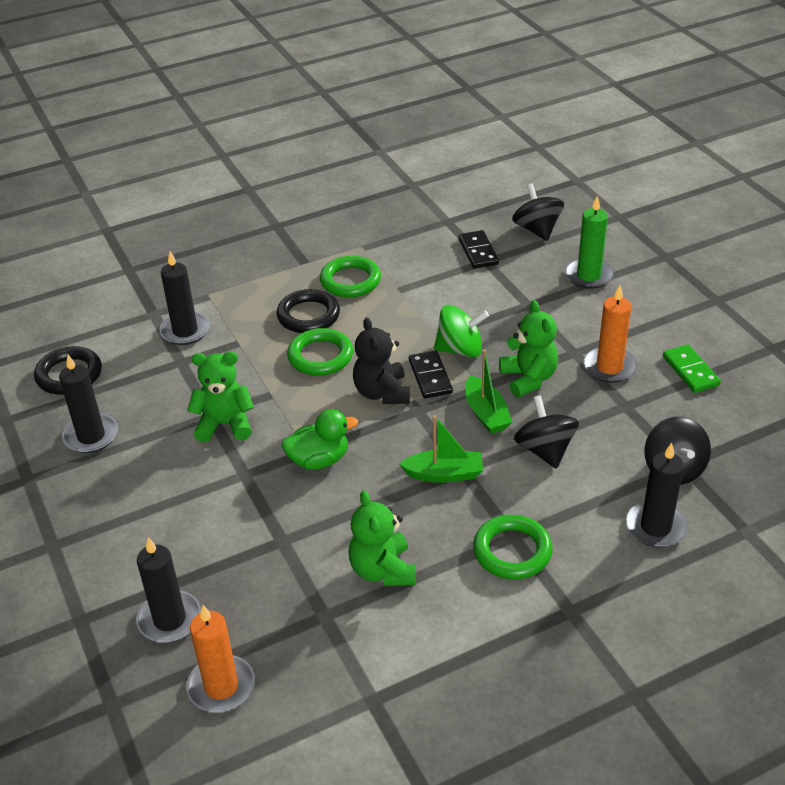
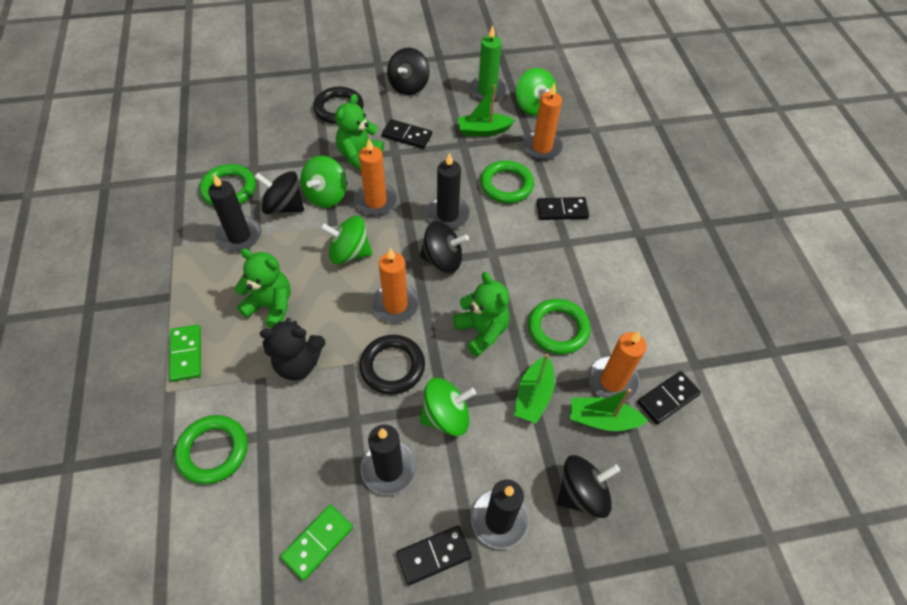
black domino: 2 -> 4
black spinning top: 3 -> 4
green boat: 2 -> 3
green domino: 1 -> 2
green duck: 1 -> 0
green ring: 3 -> 4
green spinning top: 1 -> 4
orange candle: 2 -> 4

